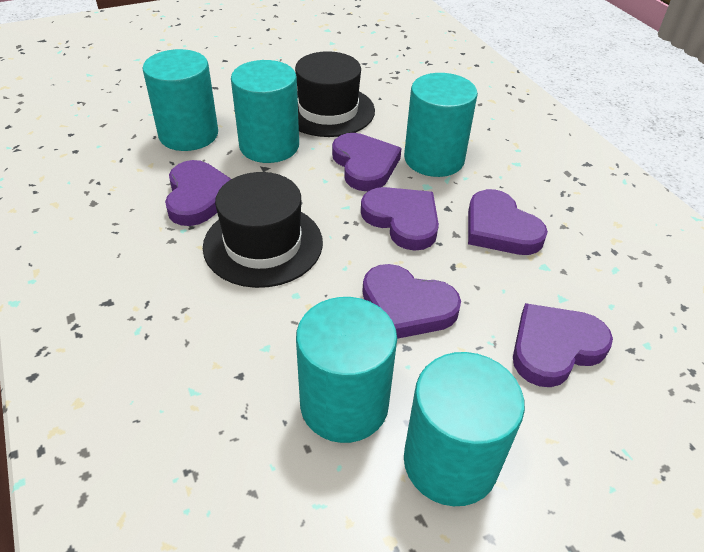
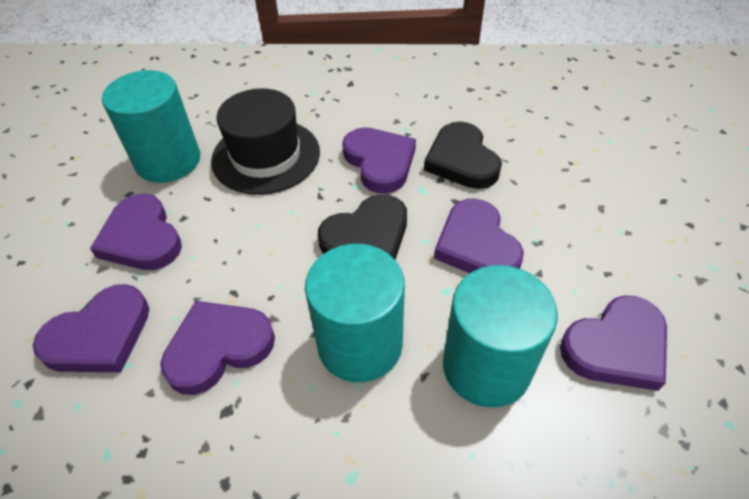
black hat: 2 -> 1
black heart: 0 -> 2
turquoise cylinder: 5 -> 3

